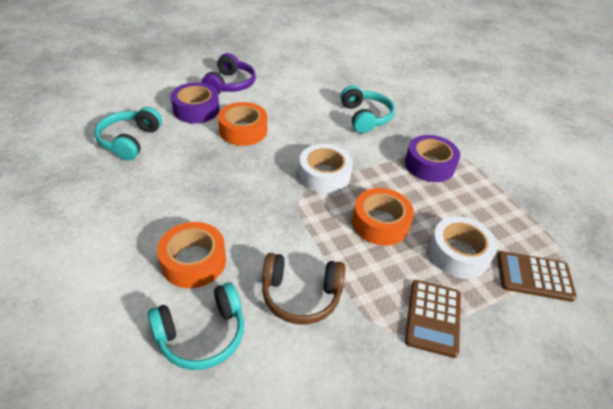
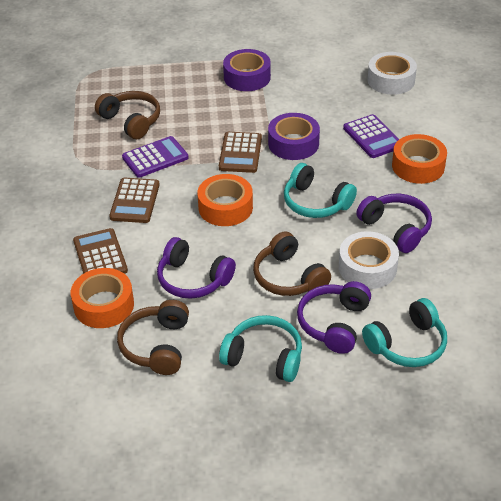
brown calculator: 2 -> 3
brown headphones: 1 -> 3
purple calculator: 0 -> 2
purple headphones: 1 -> 3

